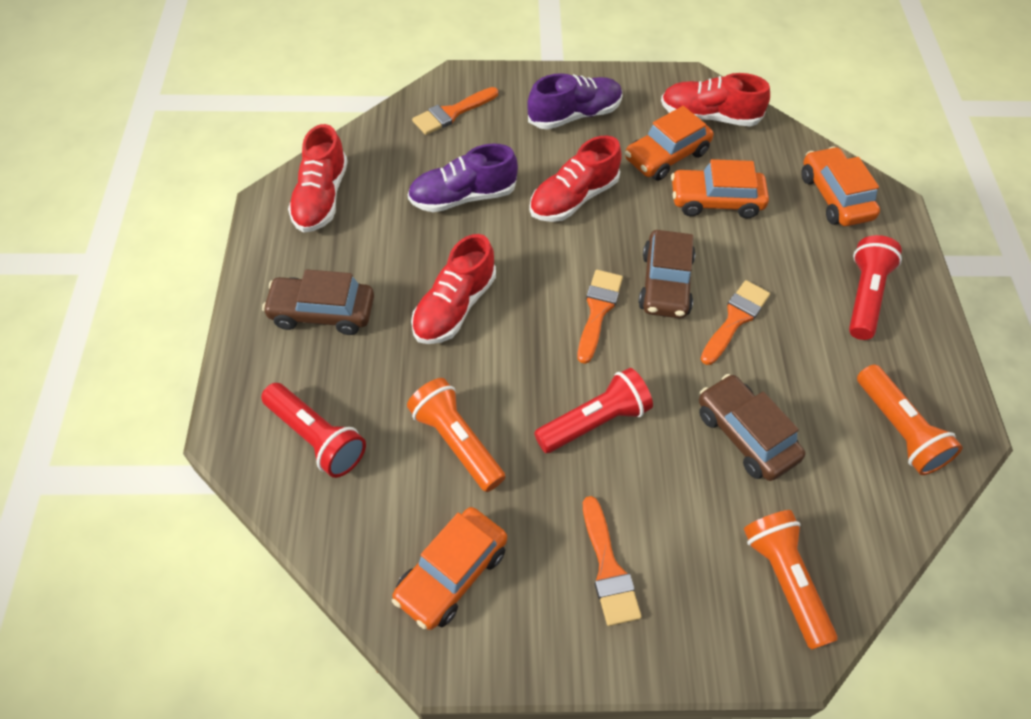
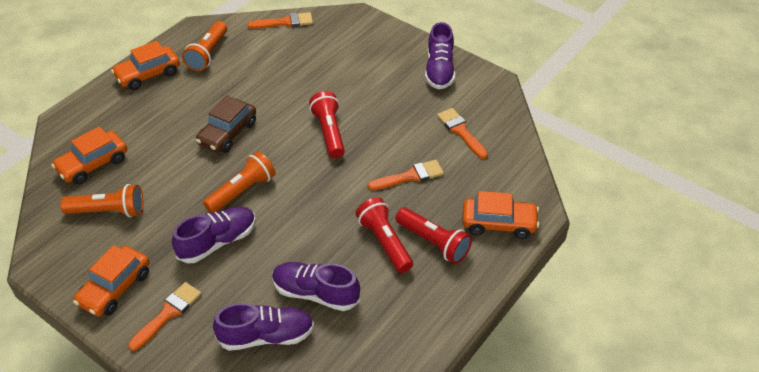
brown car: 3 -> 1
purple shoe: 2 -> 4
red shoe: 4 -> 0

